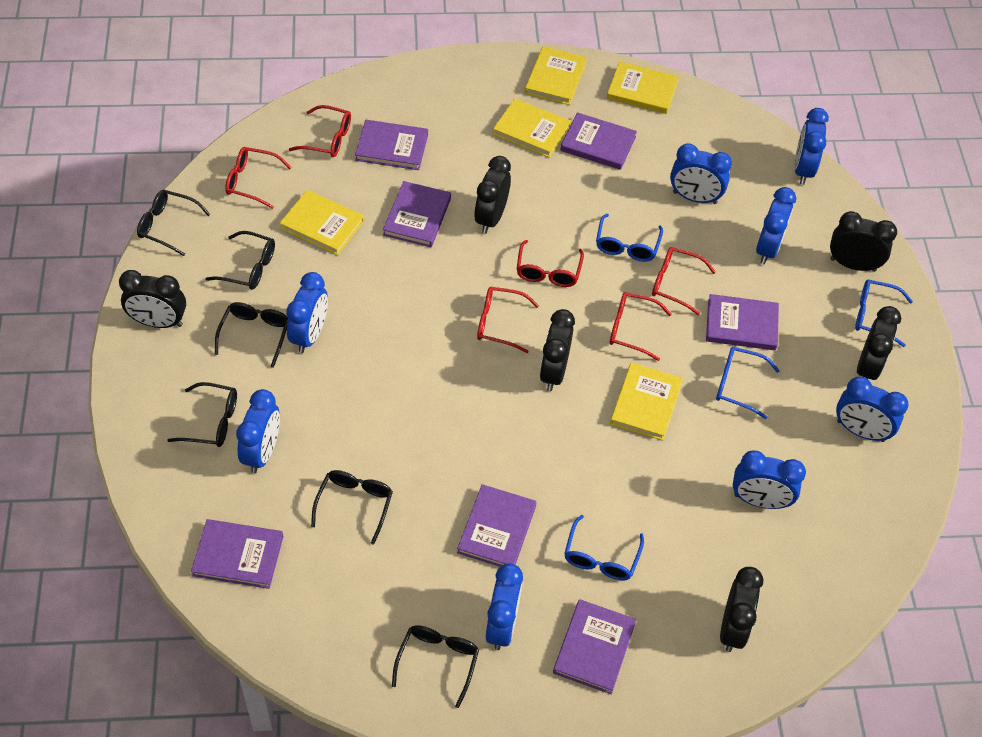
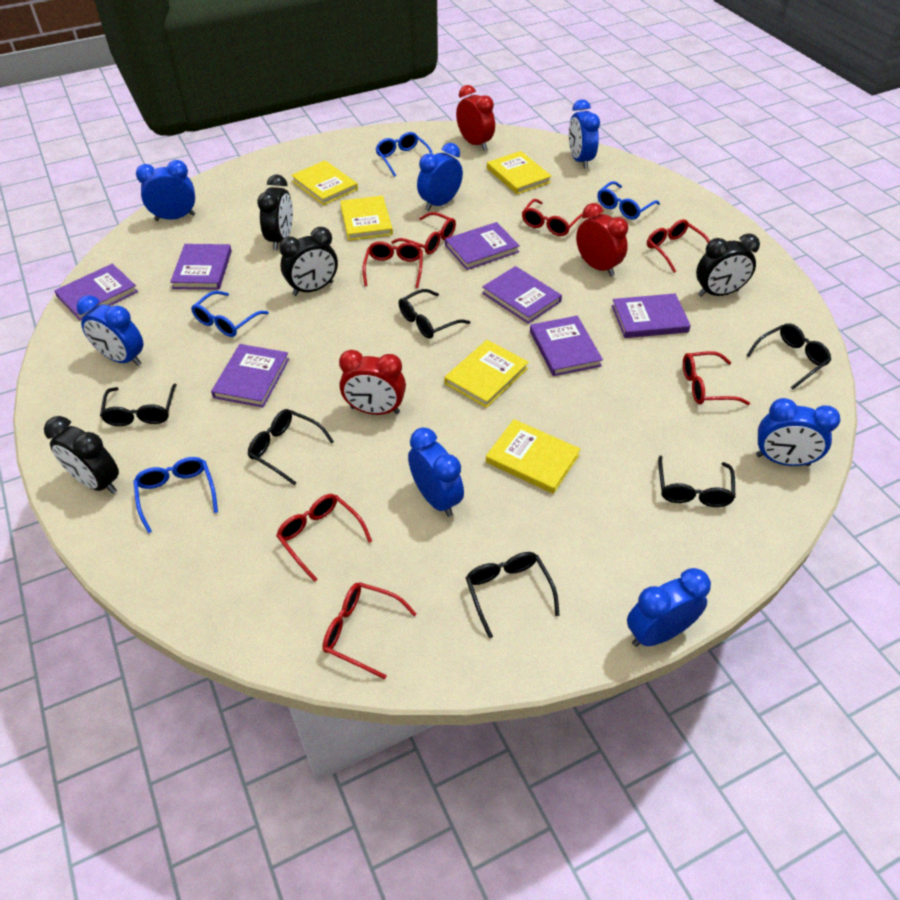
black clock: 6 -> 4
blue clock: 8 -> 7
red clock: 0 -> 3
red glasses: 6 -> 7

